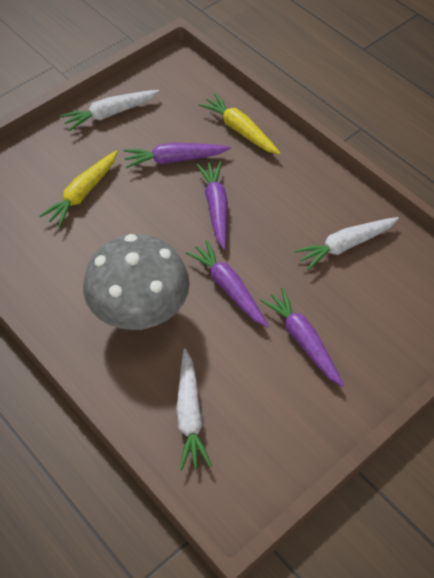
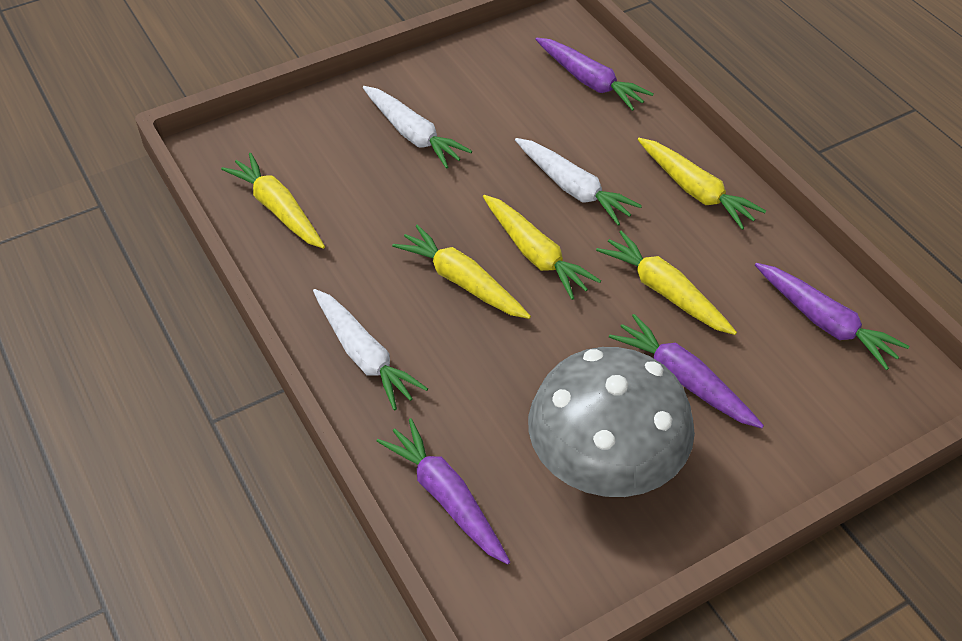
yellow carrot: 2 -> 5

